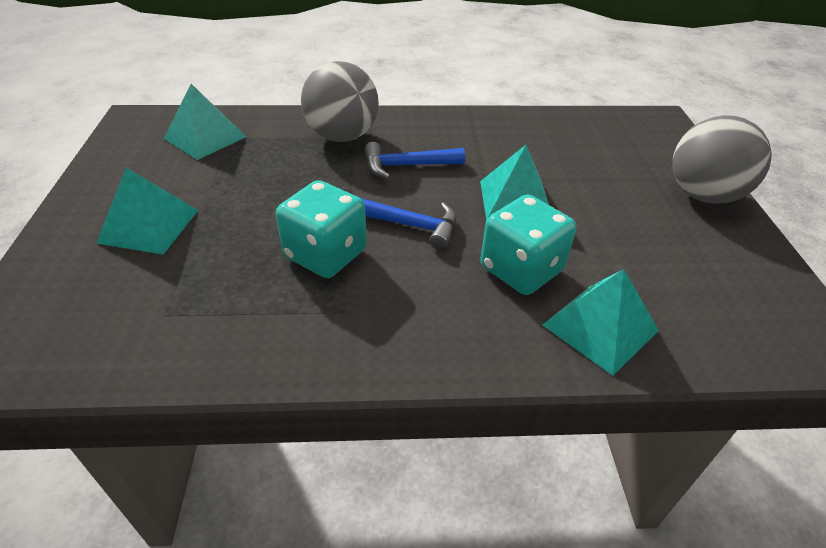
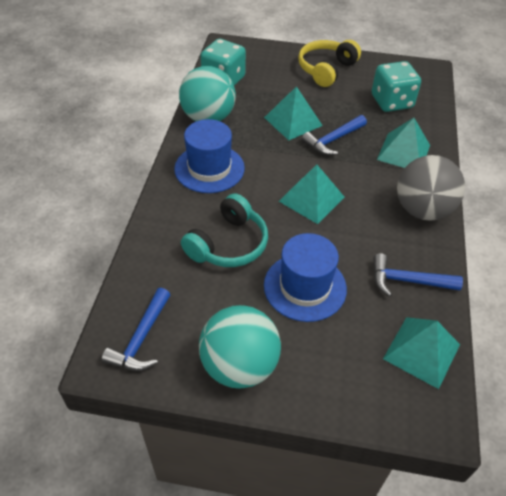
blue hammer: 2 -> 3
blue hat: 0 -> 2
grey ball: 2 -> 1
turquoise ball: 0 -> 2
turquoise headphones: 0 -> 1
yellow headphones: 0 -> 1

